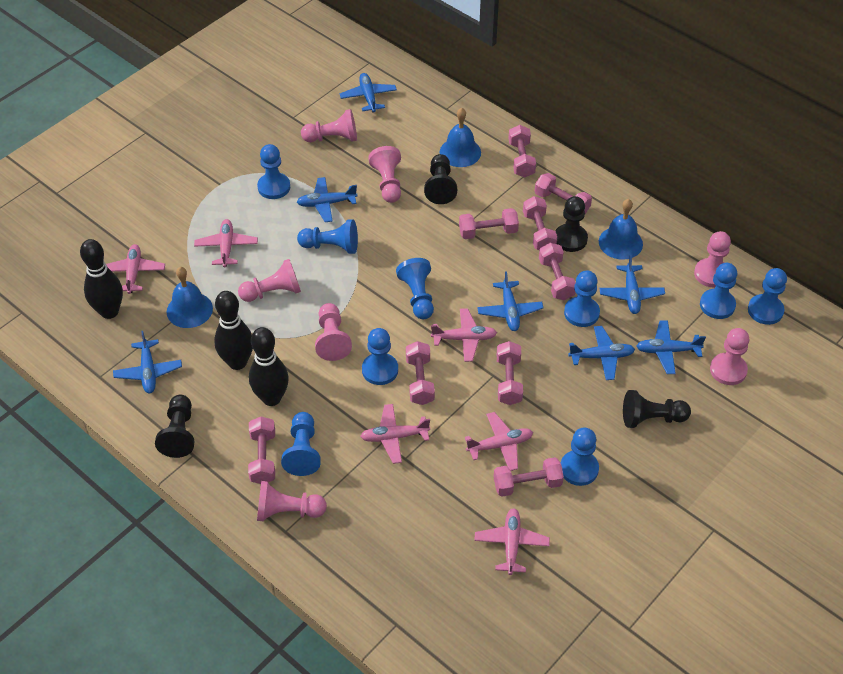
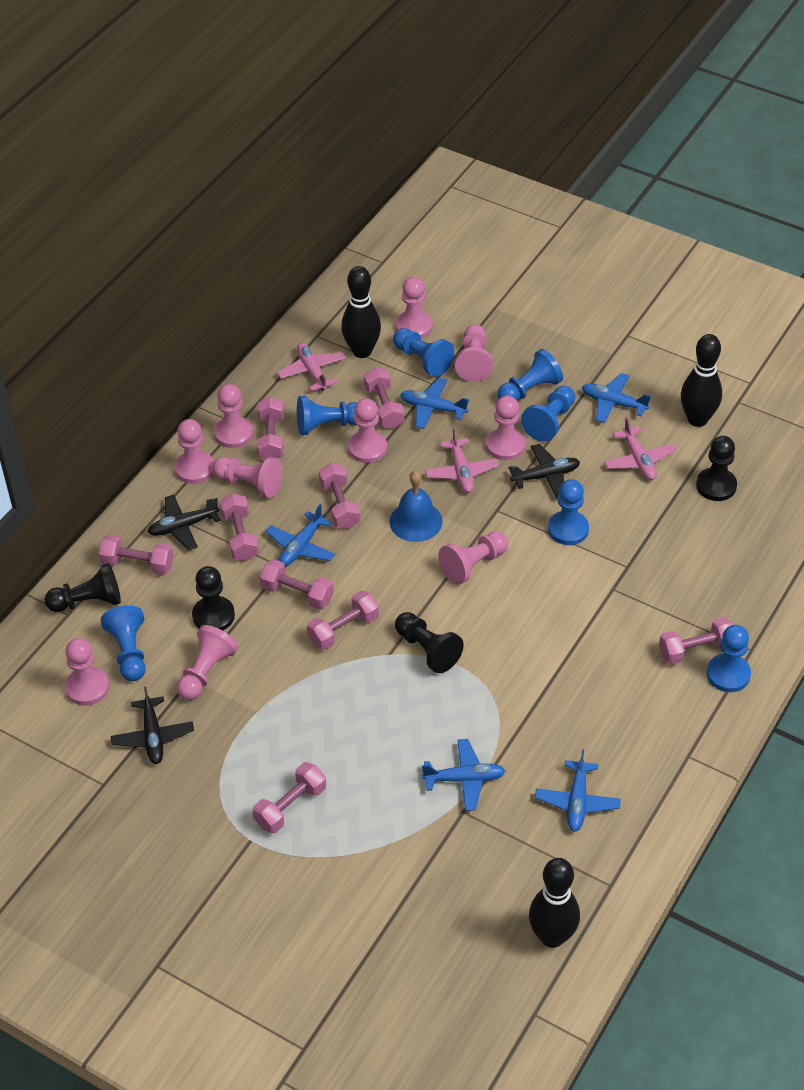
black plane: 0 -> 3
blue bell: 3 -> 1
blue pawn: 9 -> 7
blue plane: 7 -> 5
pink pawn: 7 -> 10
pink plane: 6 -> 3

